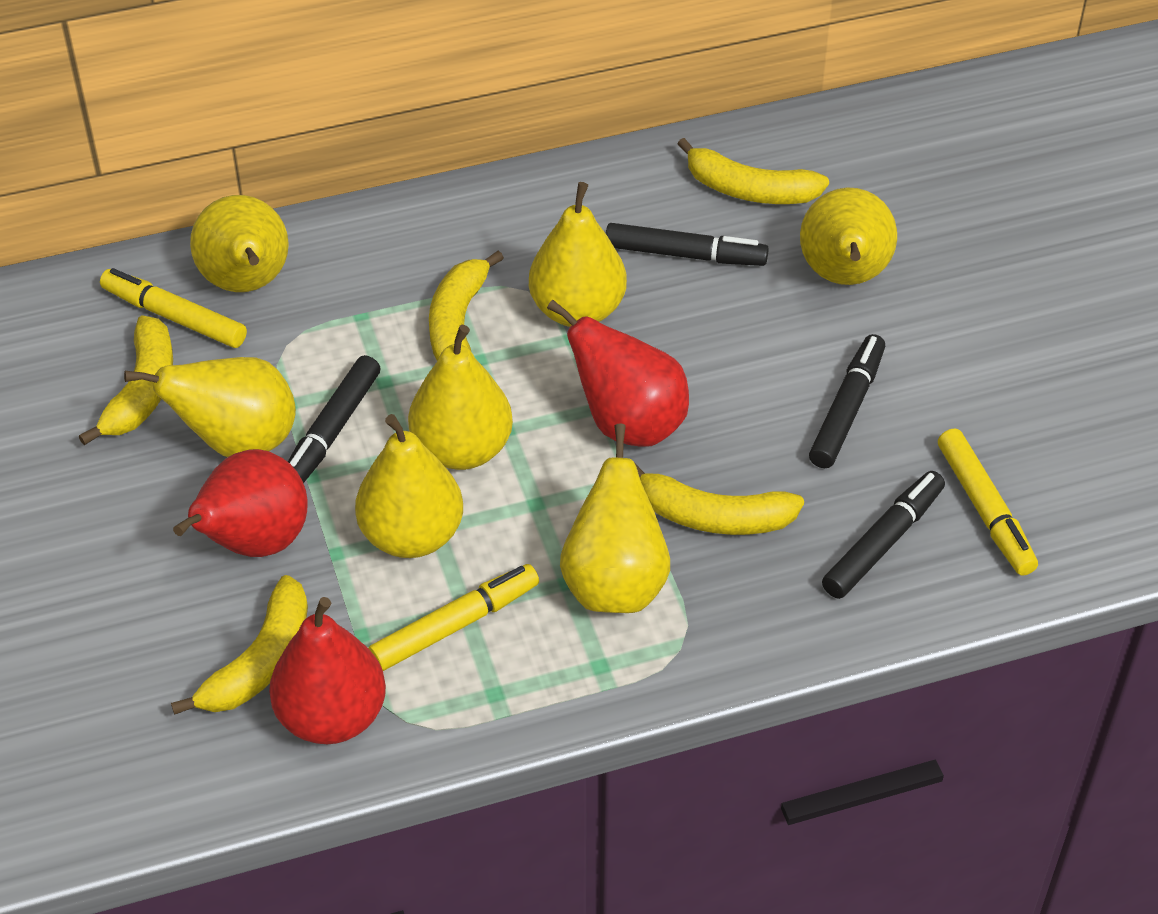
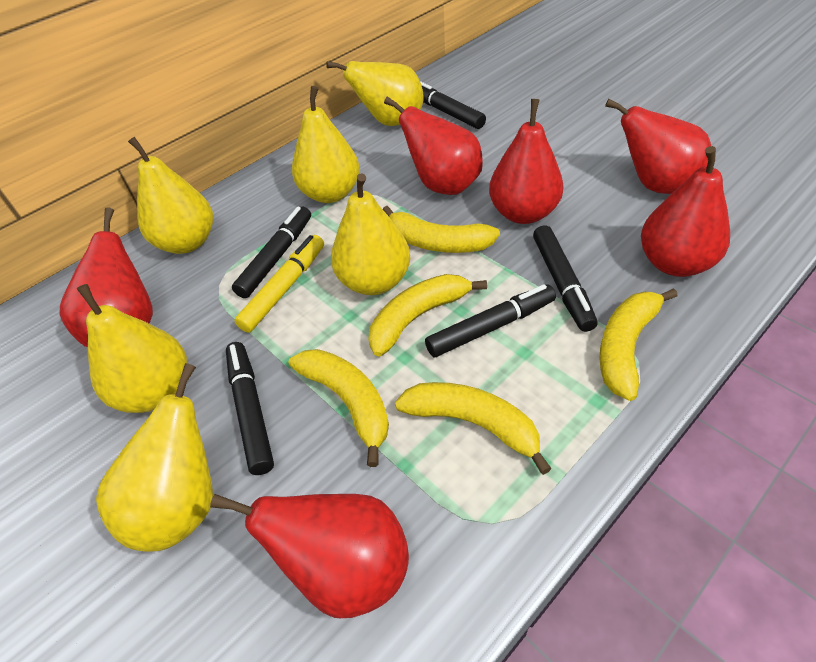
black marker: 4 -> 5
red pear: 3 -> 6
yellow marker: 3 -> 1
yellow pear: 7 -> 6

